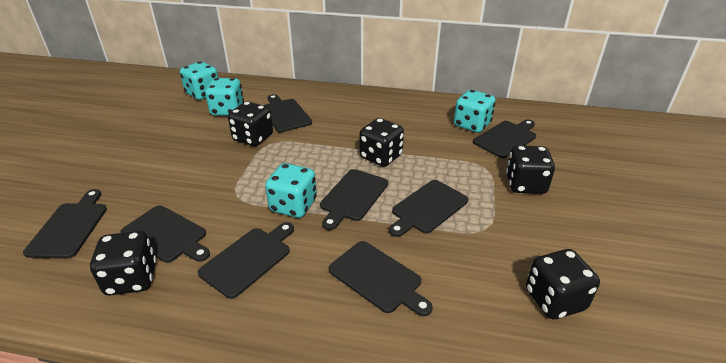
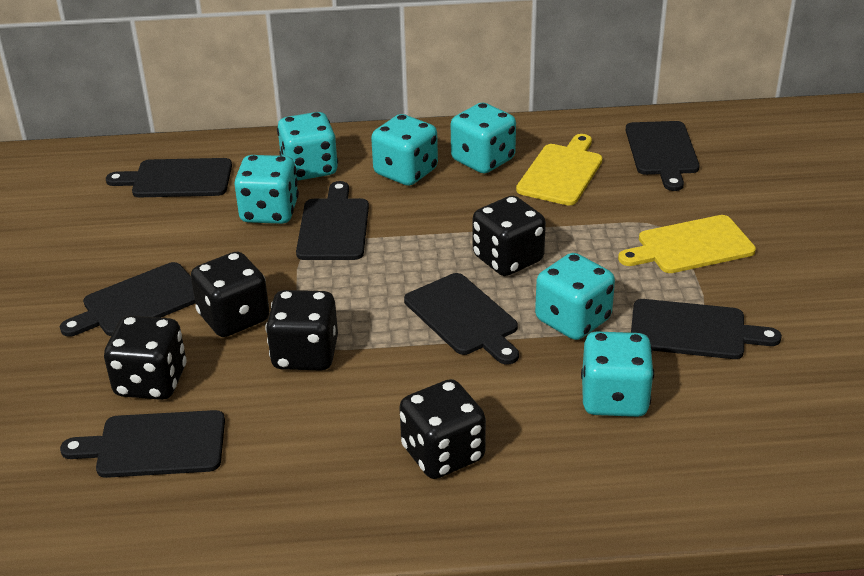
black cutting board: 8 -> 7
turquoise dice: 4 -> 6
yellow cutting board: 0 -> 2

